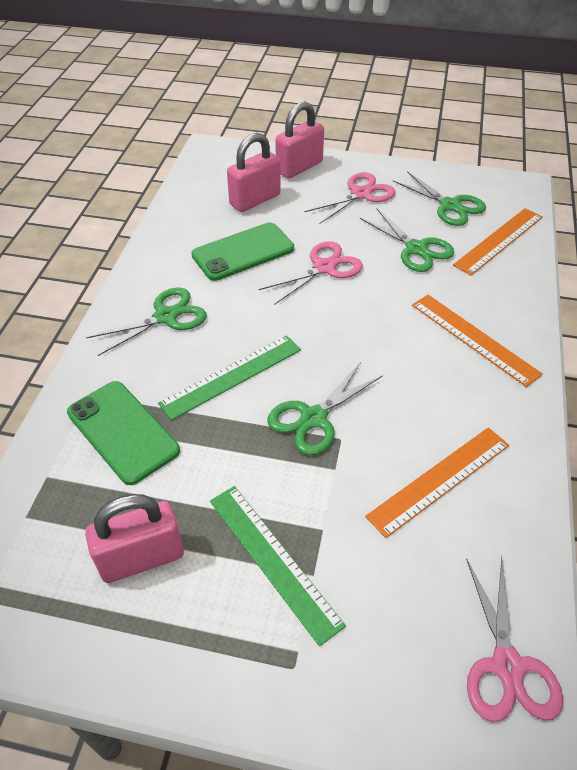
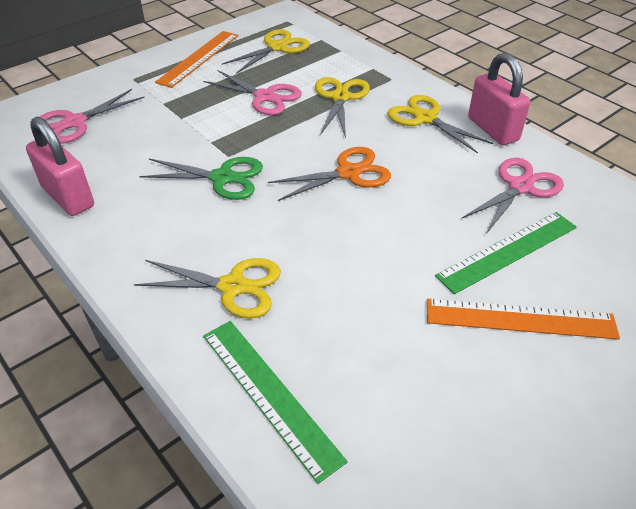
green phone: 2 -> 0
green scissors: 4 -> 1
orange ruler: 3 -> 2
orange scissors: 0 -> 1
pink padlock: 3 -> 2
yellow scissors: 0 -> 4

